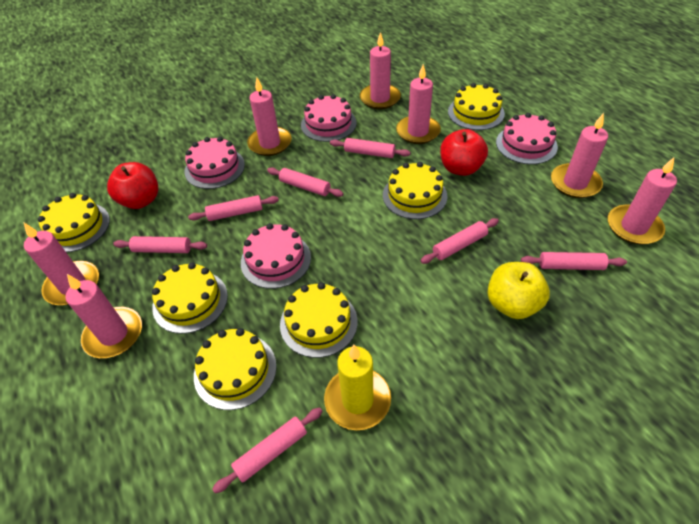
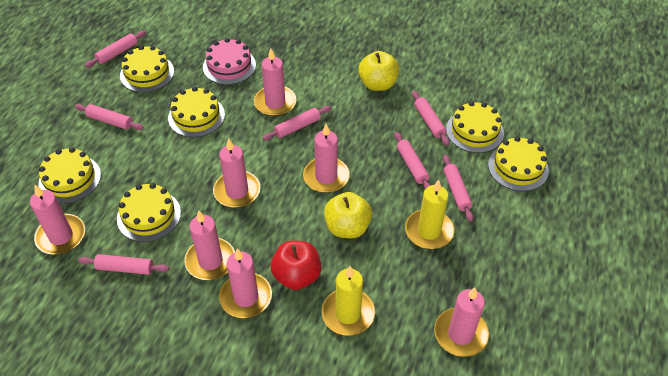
pink cake: 4 -> 1
red apple: 2 -> 1
yellow apple: 1 -> 2
yellow candle: 1 -> 2

